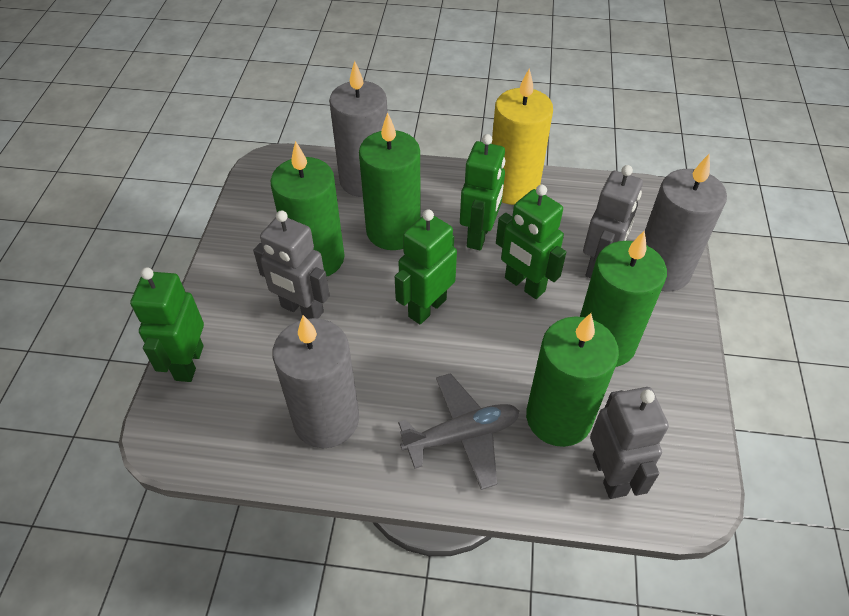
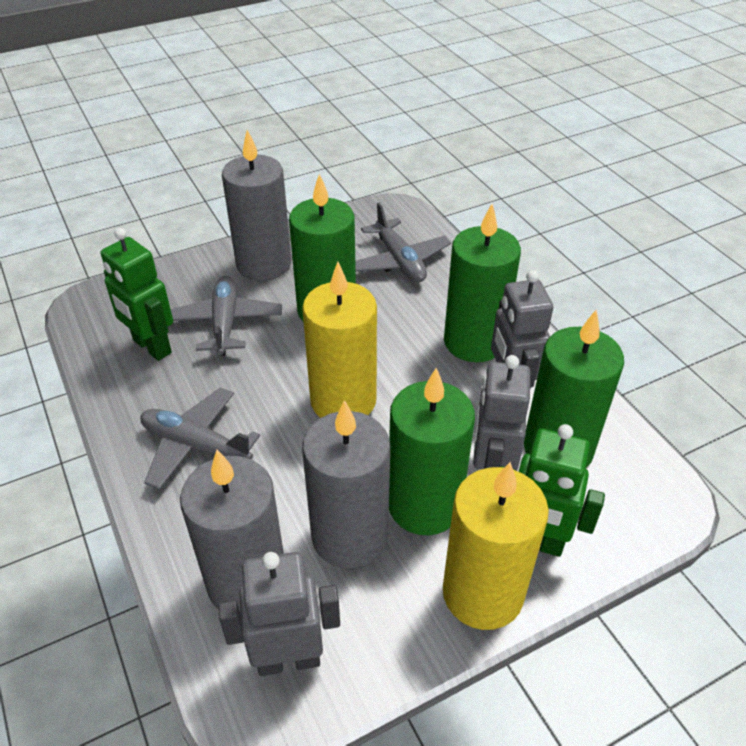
green robot: 4 -> 2
grey plane: 1 -> 3
yellow candle: 1 -> 2

